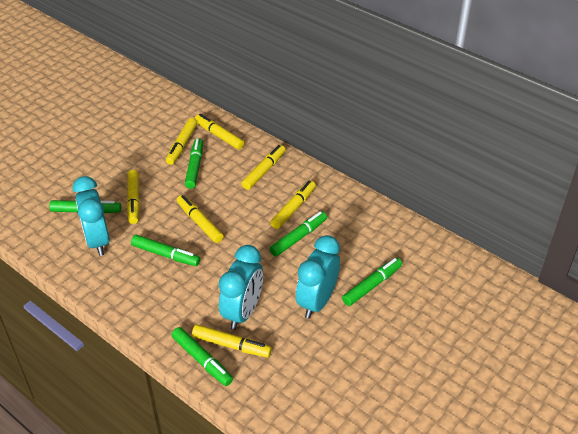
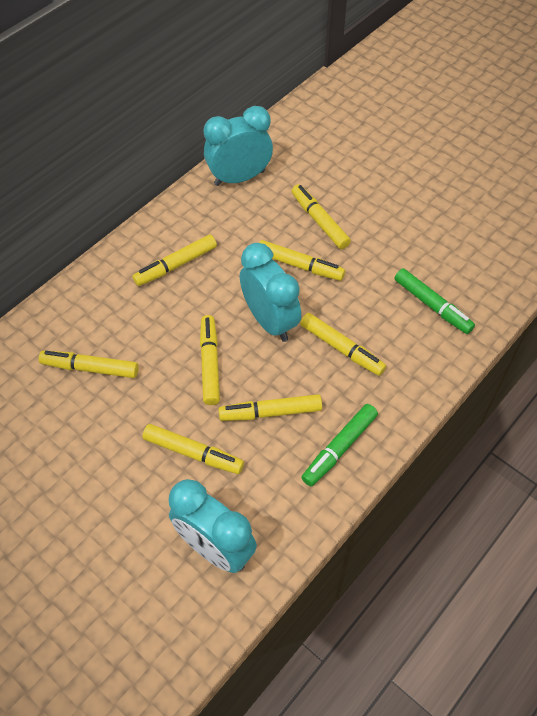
green marker: 6 -> 2
yellow marker: 7 -> 8

